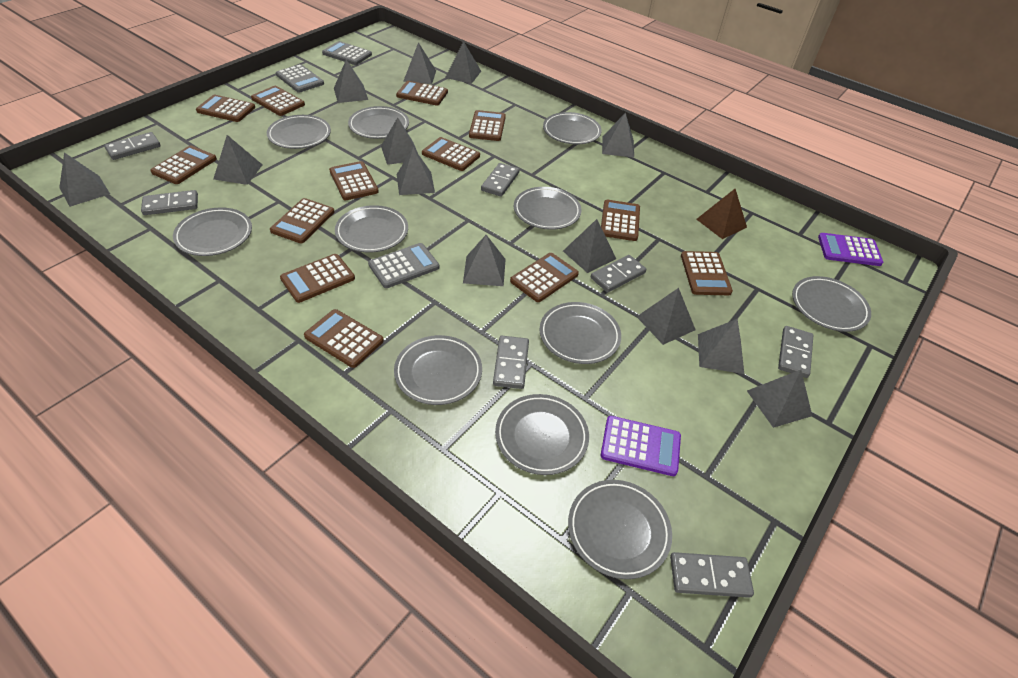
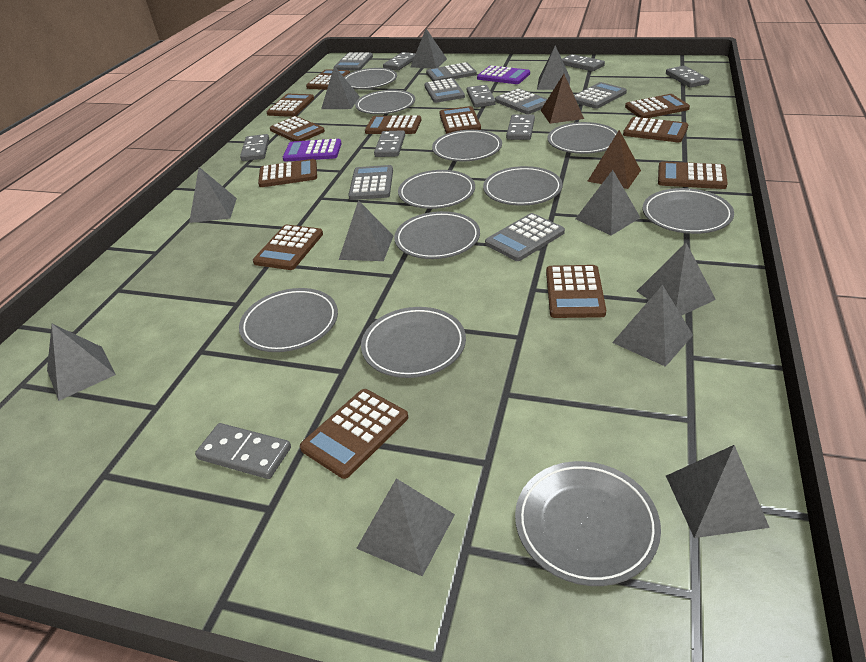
brown calculator: 13 -> 12
brown pyramid: 1 -> 2
grey calculator: 3 -> 7
grey domino: 7 -> 8
grey pyramid: 13 -> 11

